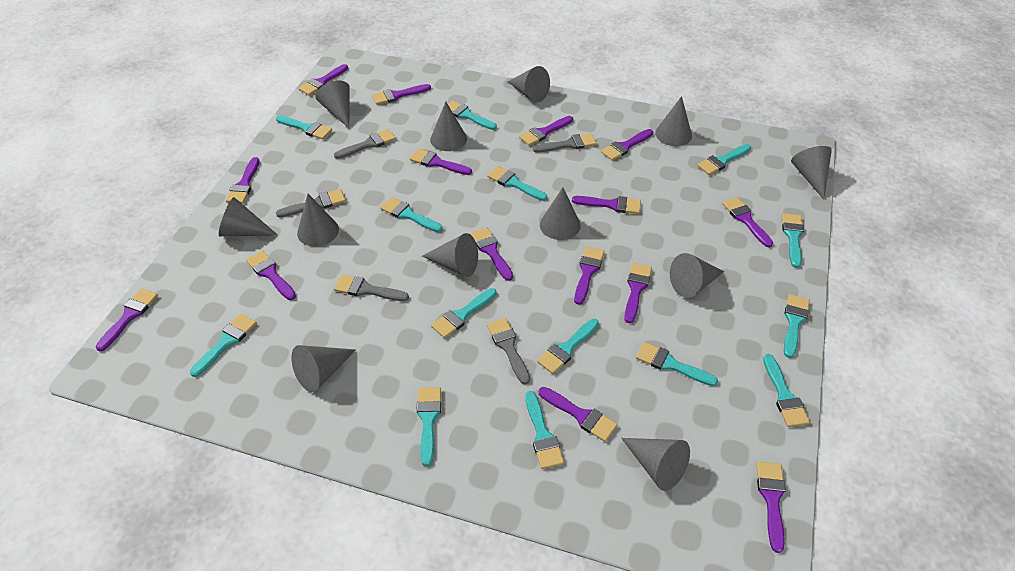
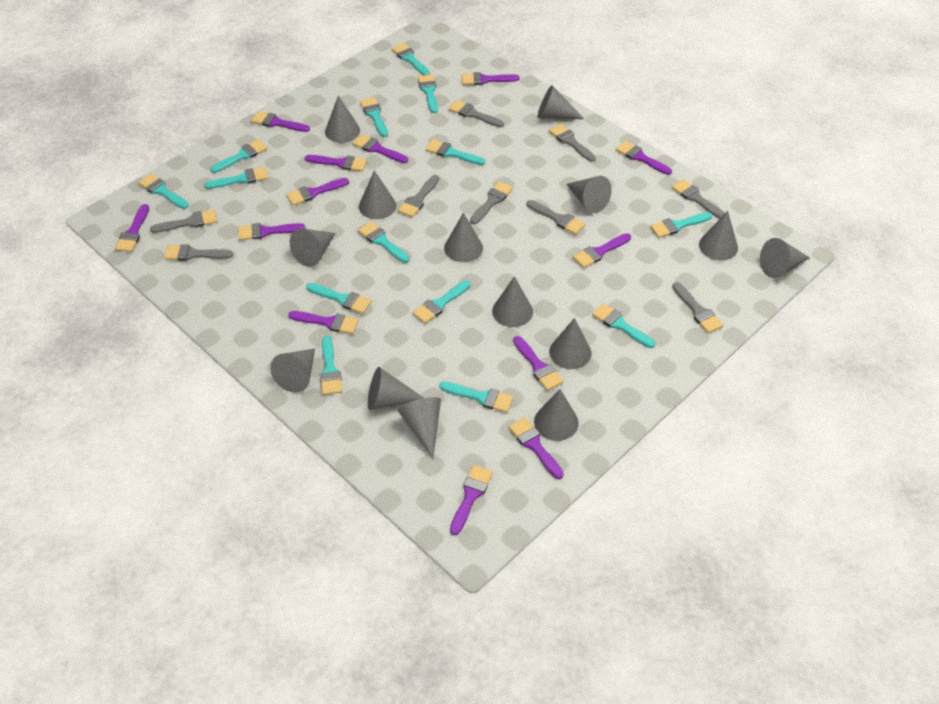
grey brush: 5 -> 9
grey cone: 12 -> 14
purple brush: 15 -> 13

